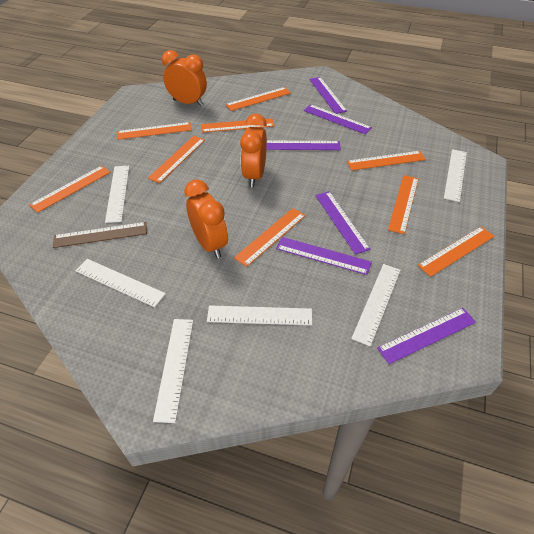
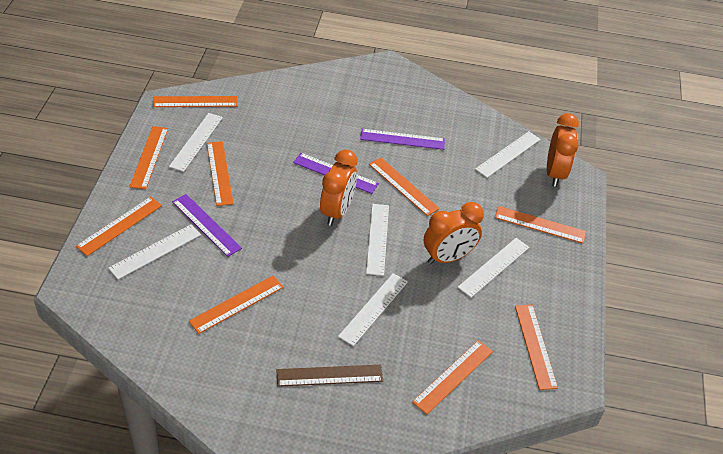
purple ruler: 6 -> 3

